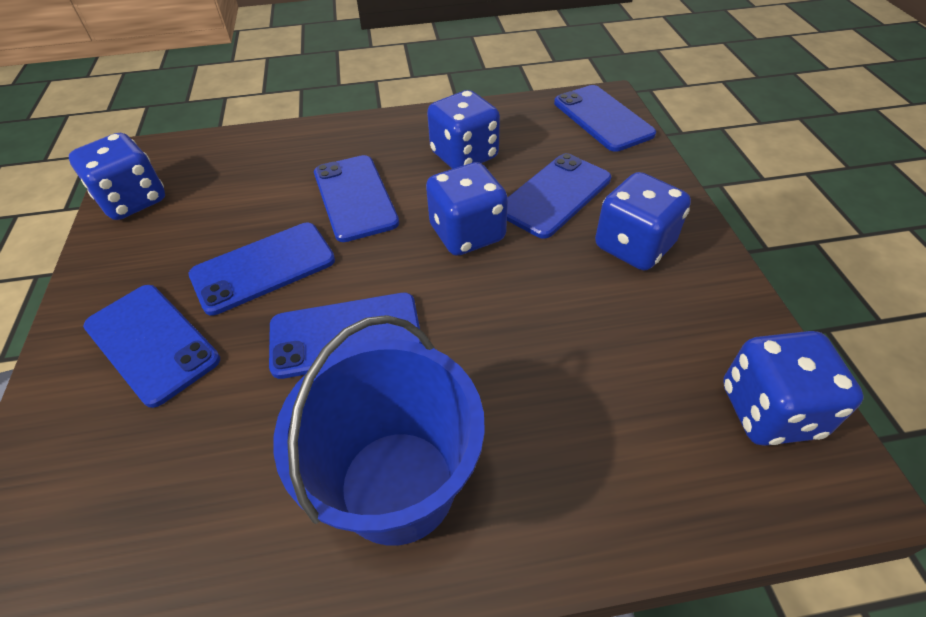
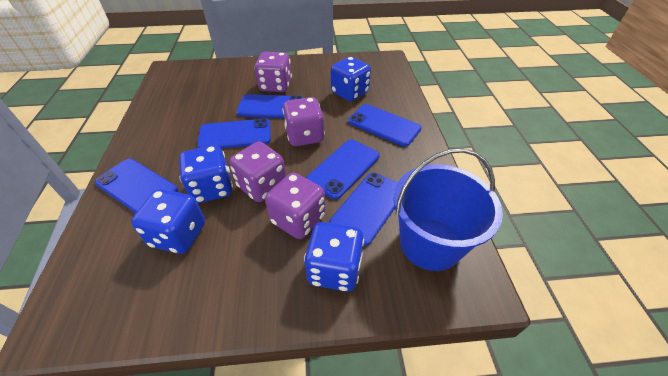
blue dice: 5 -> 4
purple dice: 0 -> 4

